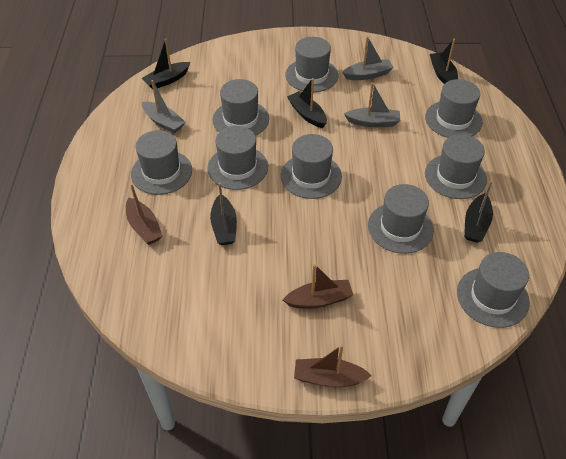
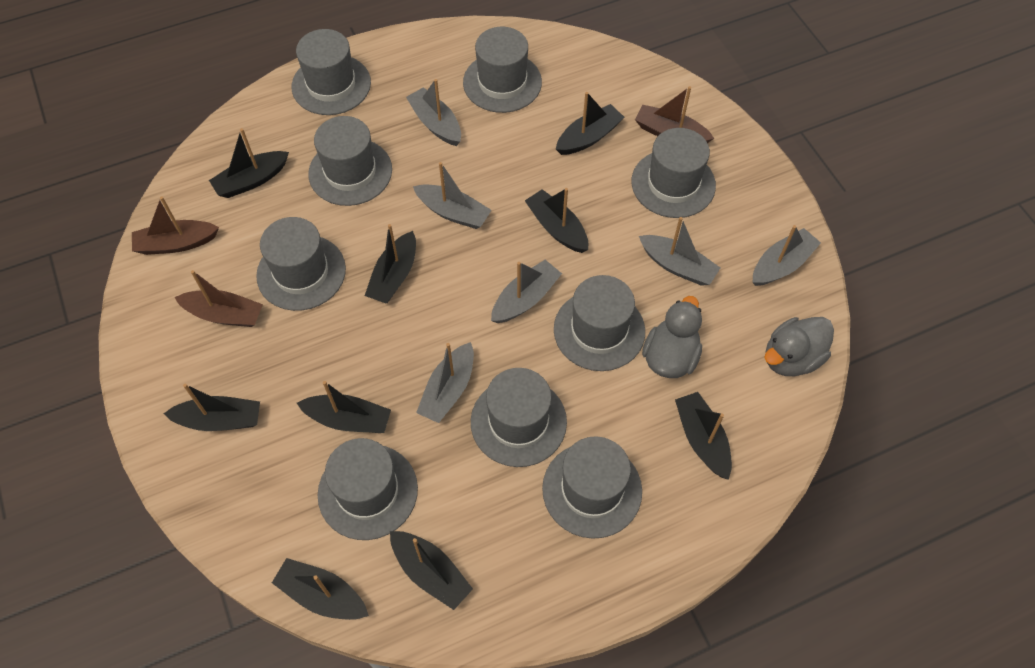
black boat: 5 -> 9
grey boat: 3 -> 6
grey duck: 0 -> 2

